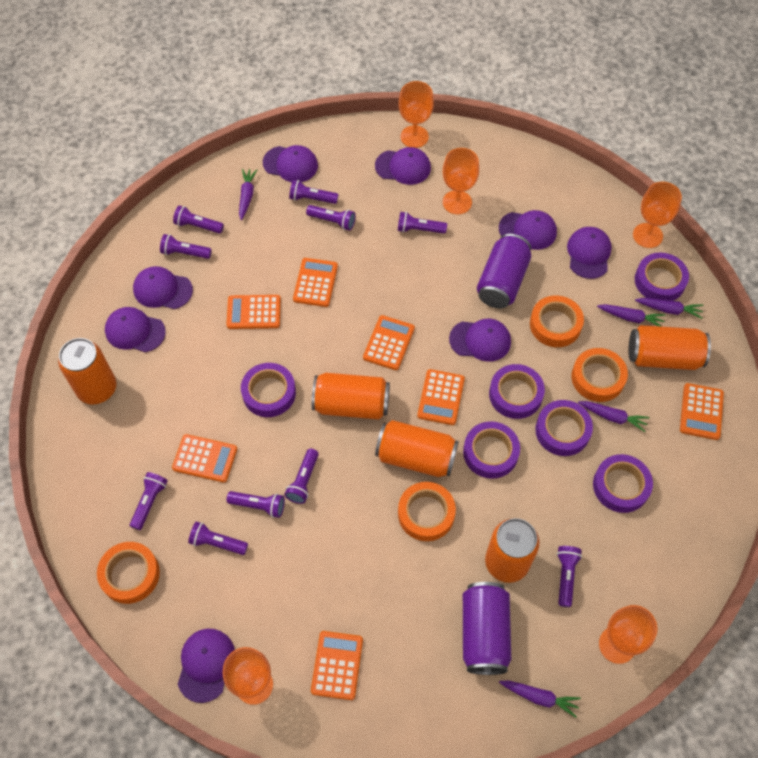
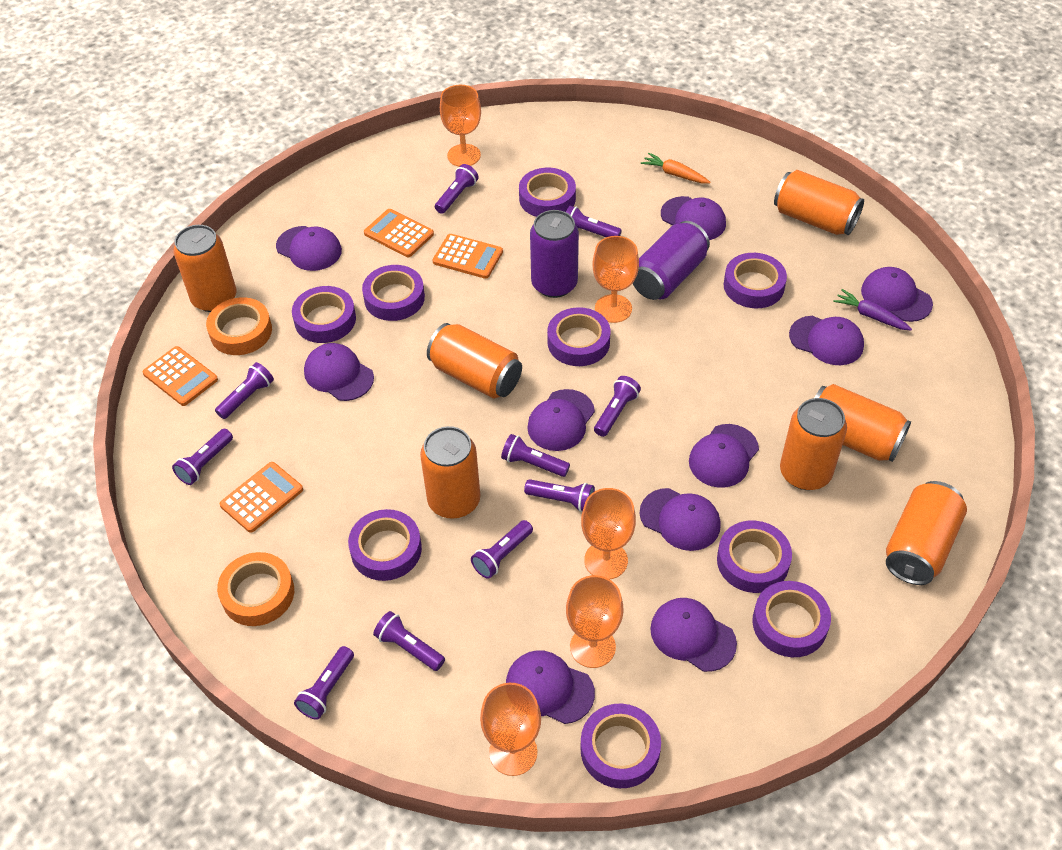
orange calculator: 7 -> 4
orange can: 5 -> 7
orange carrot: 0 -> 1
orange tape: 4 -> 2
purple cap: 8 -> 10
purple carrot: 5 -> 1
purple tape: 6 -> 9

